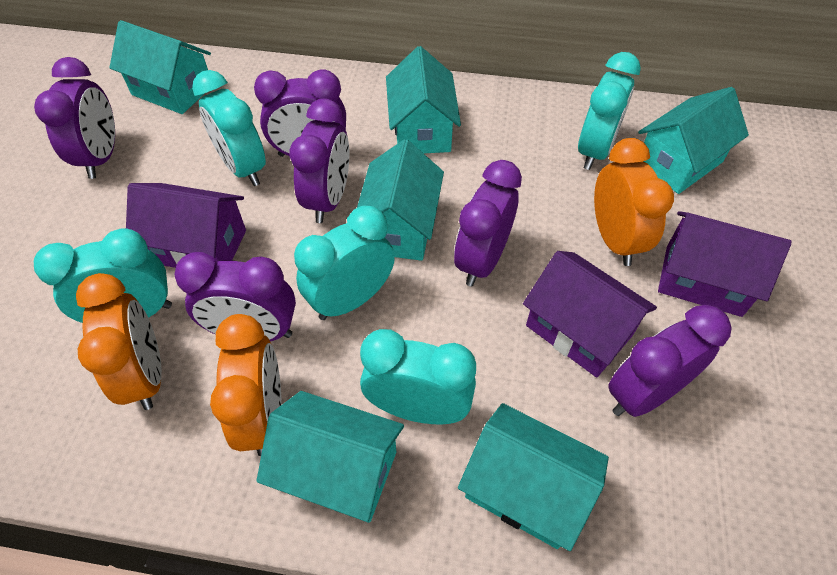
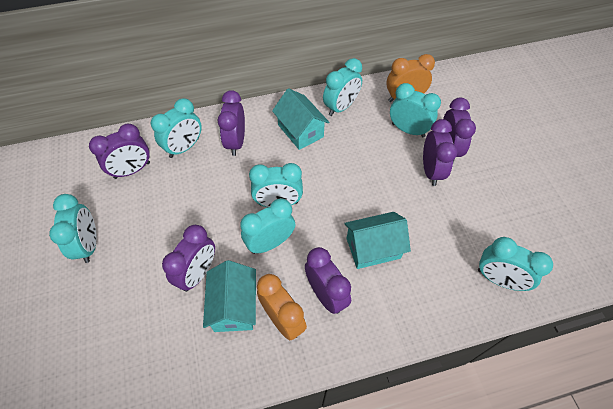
orange clock: 3 -> 2
purple house: 3 -> 0
turquoise clock: 5 -> 7
turquoise house: 6 -> 3

